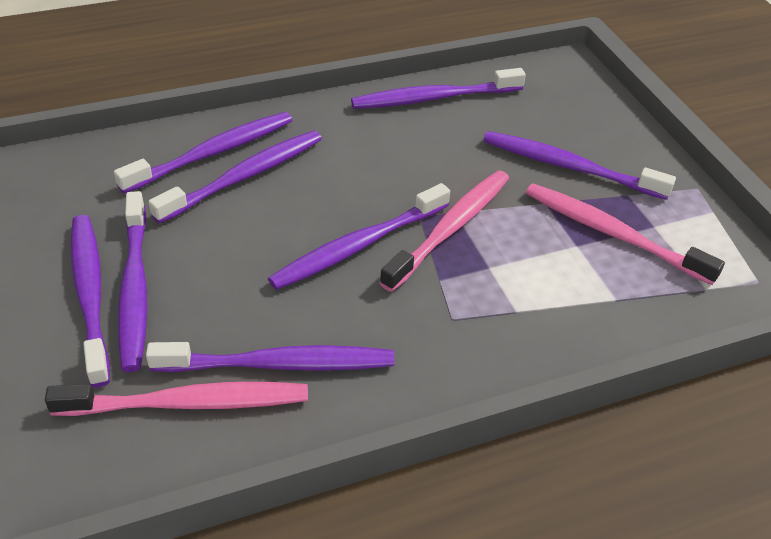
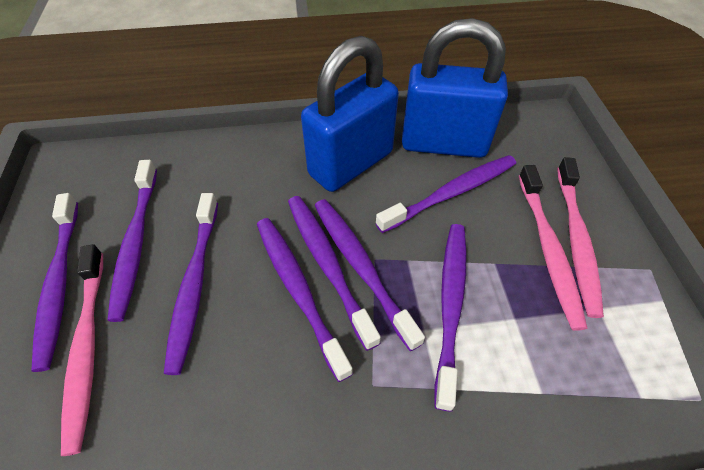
blue padlock: 0 -> 2

